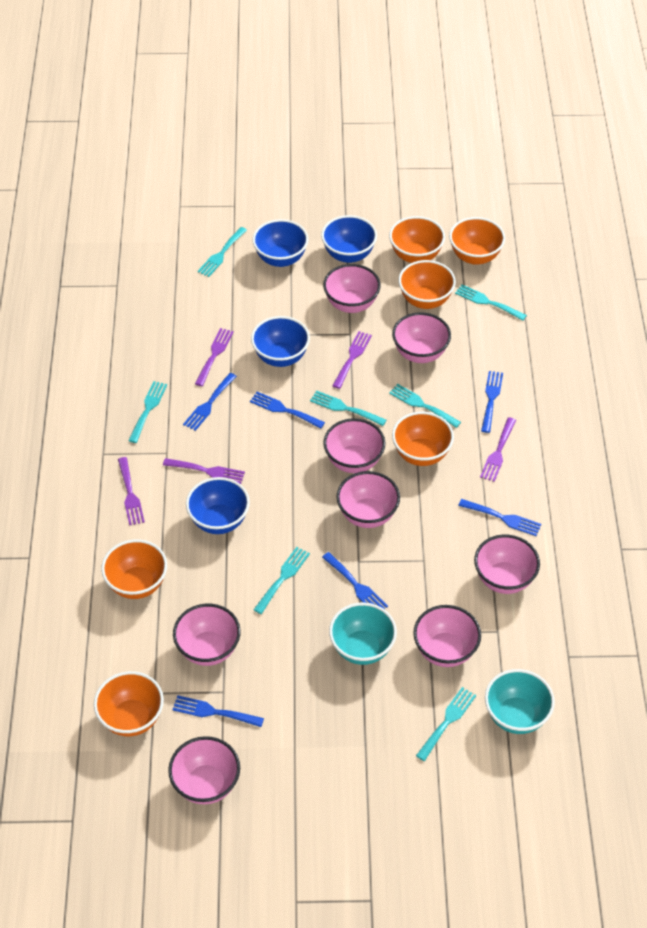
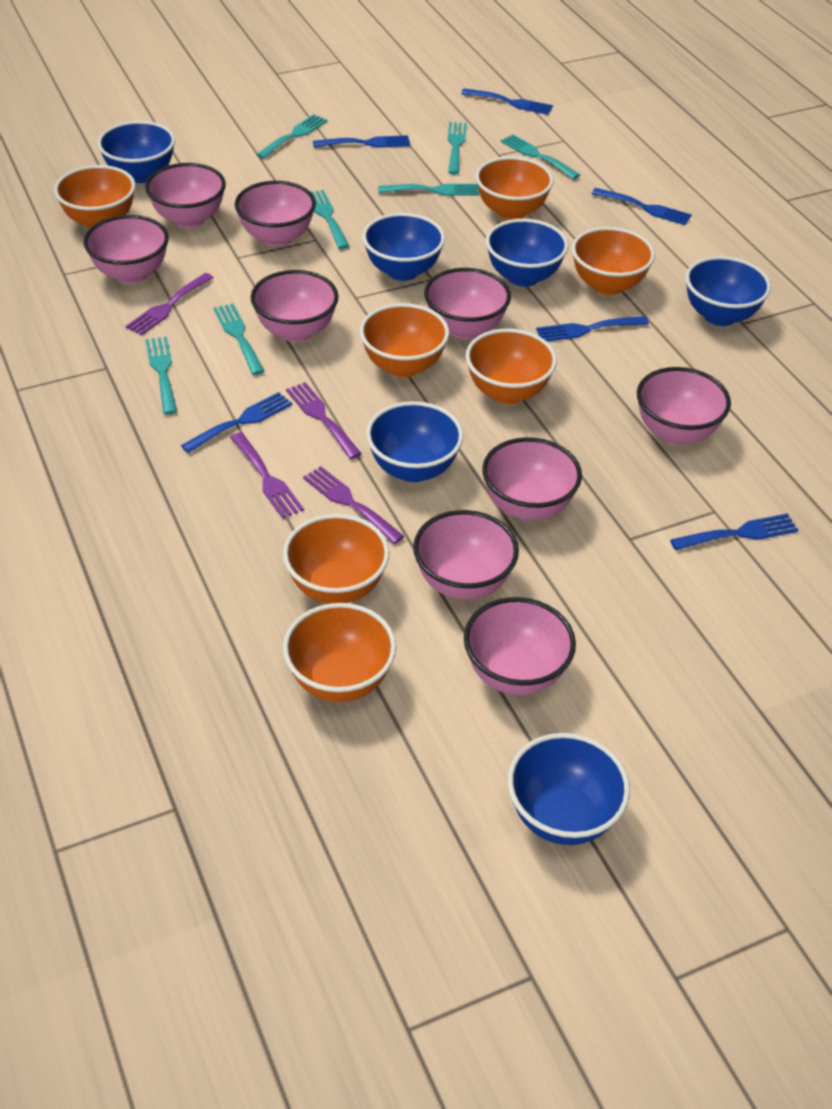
blue bowl: 4 -> 6
orange bowl: 6 -> 7
pink bowl: 8 -> 9
purple fork: 5 -> 4
turquoise bowl: 2 -> 0

